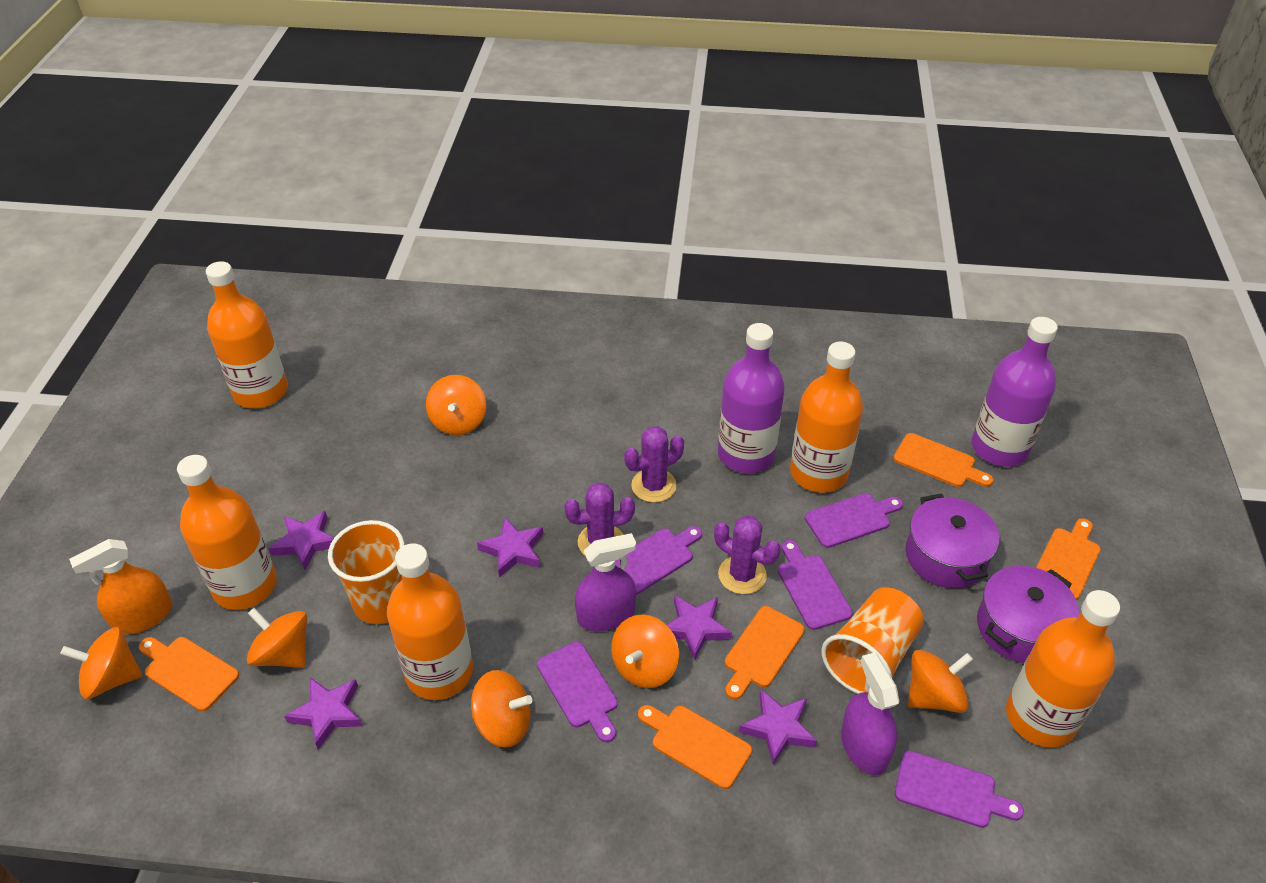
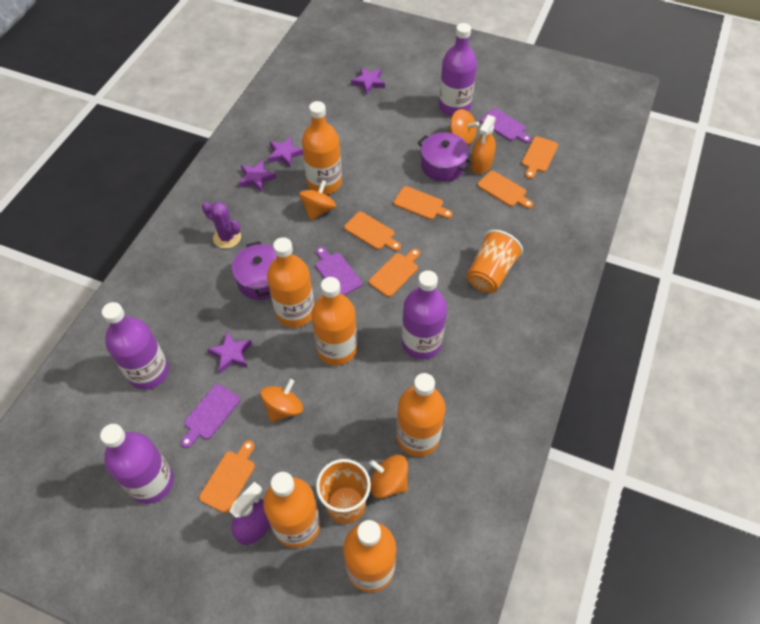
orange bottle: 5 -> 6
orange cutting board: 5 -> 6
orange spinning top: 6 -> 4
purple bottle: 2 -> 4
purple cactus: 3 -> 1
purple cutting board: 5 -> 3
purple spray bottle: 2 -> 1
purple star: 5 -> 4

